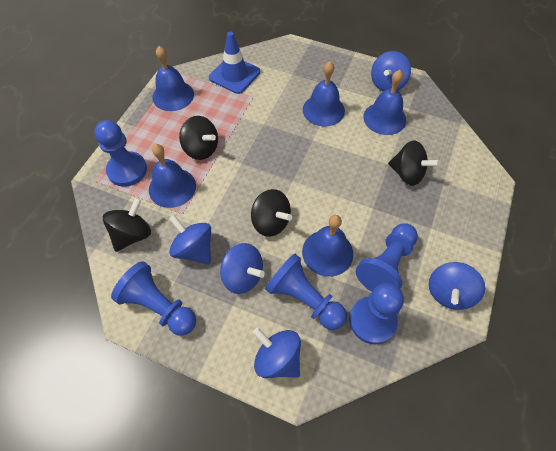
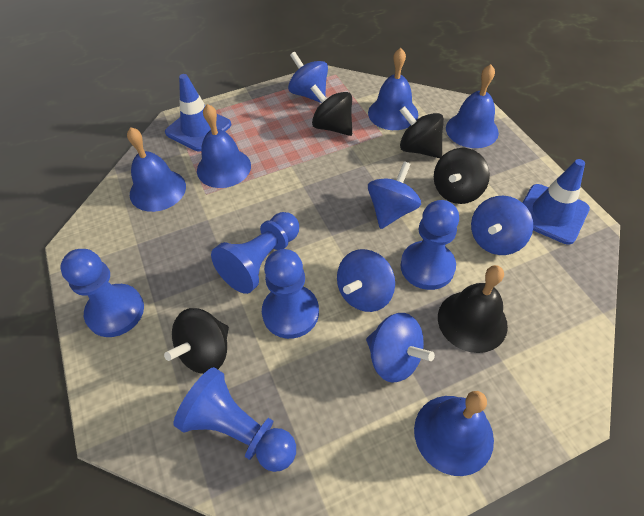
black bell: 0 -> 1
blue traffic cone: 1 -> 2

